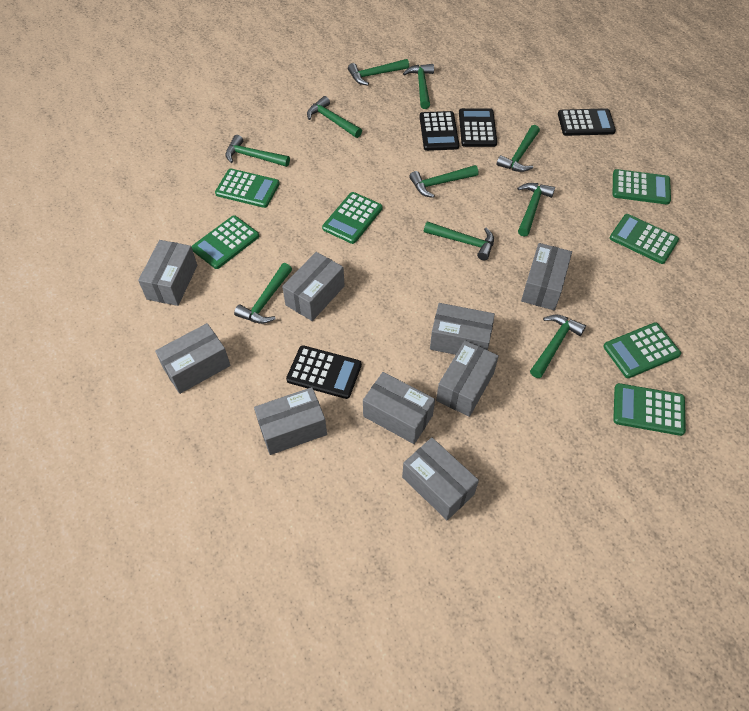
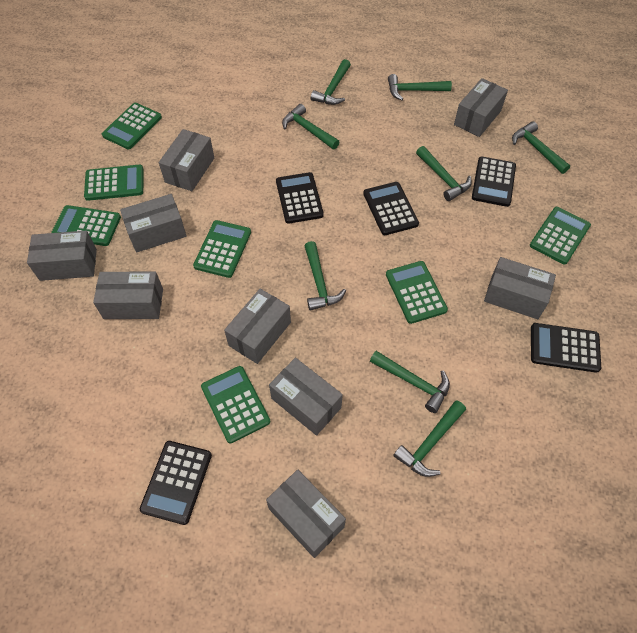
black calculator: 4 -> 5
green hammer: 10 -> 8

